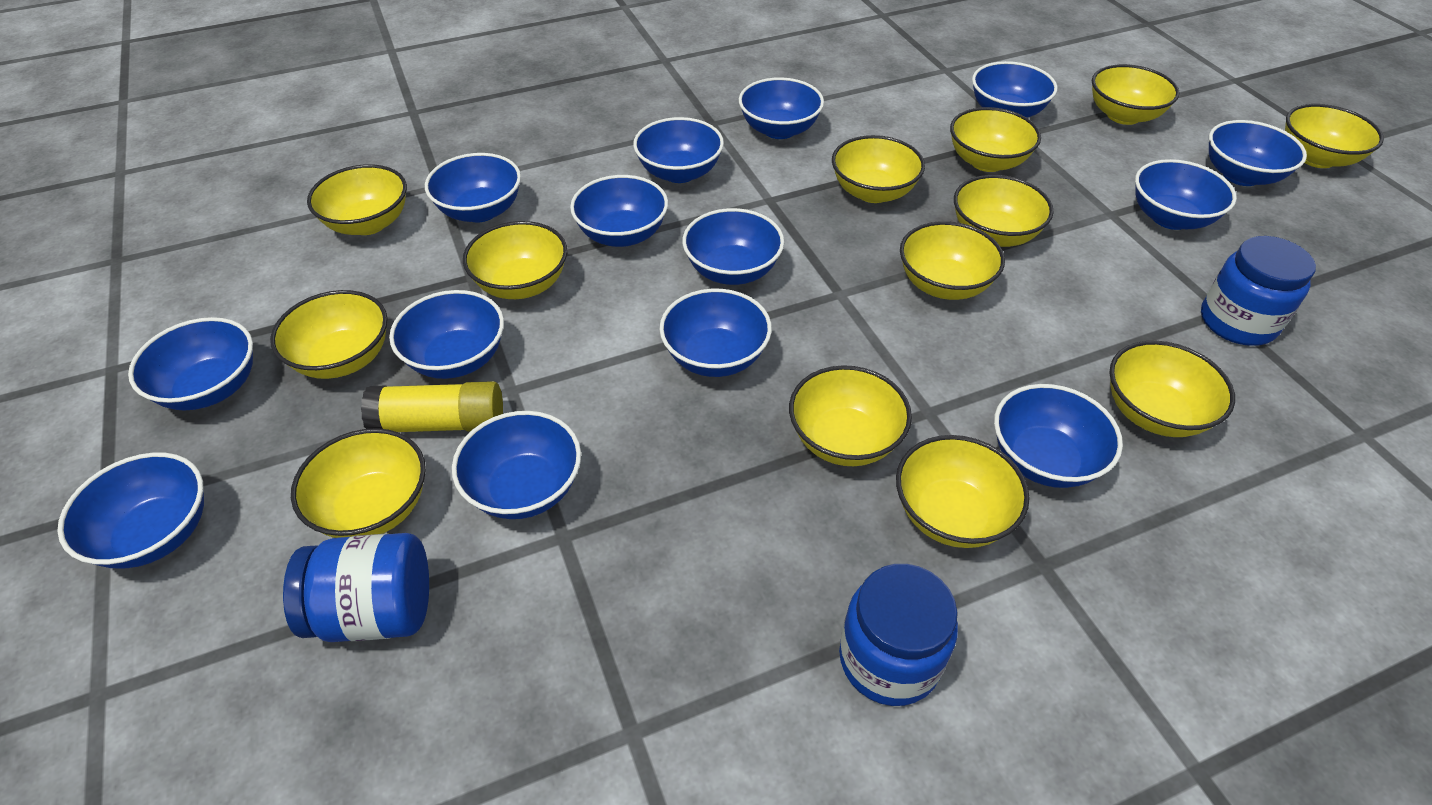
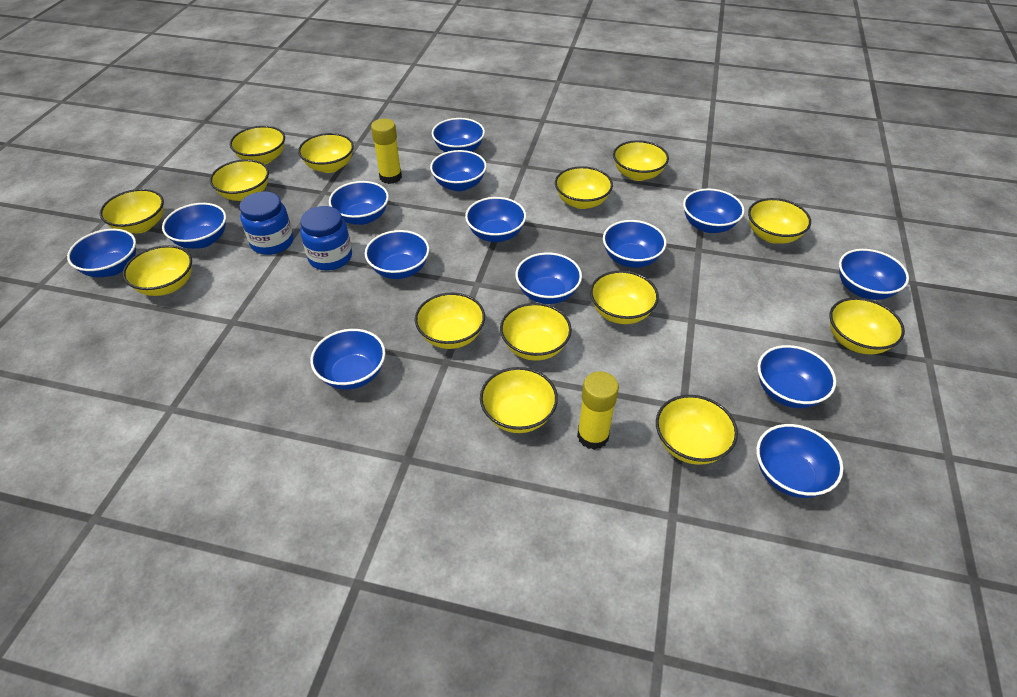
blue jar: 3 -> 2
yellow bowl: 13 -> 14
yellow glue stick: 1 -> 2

